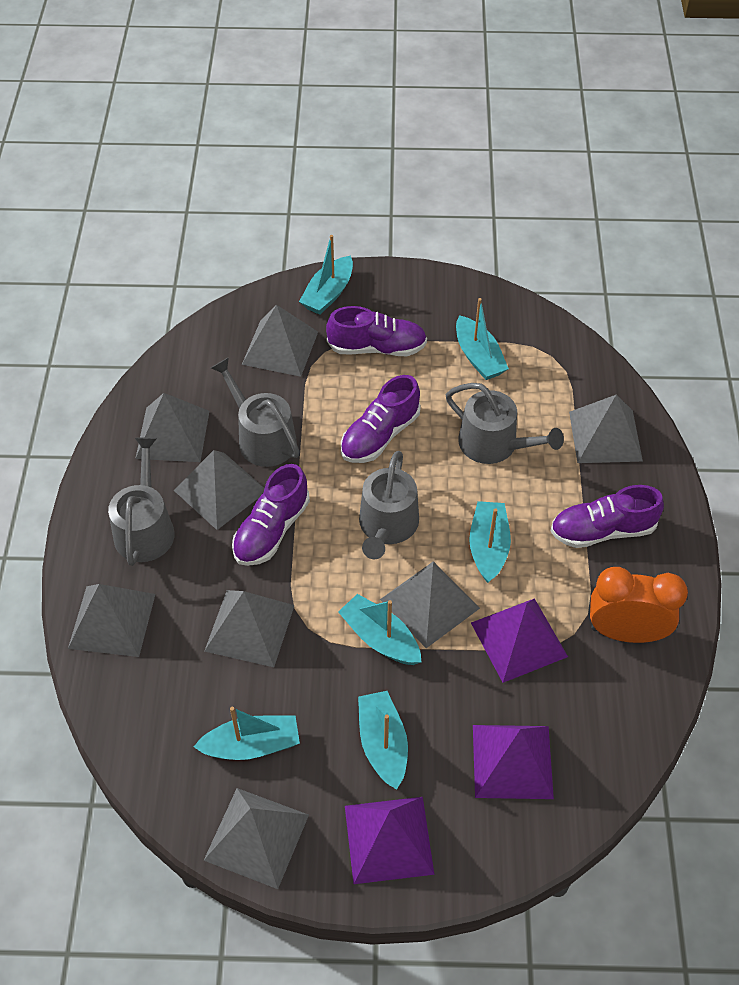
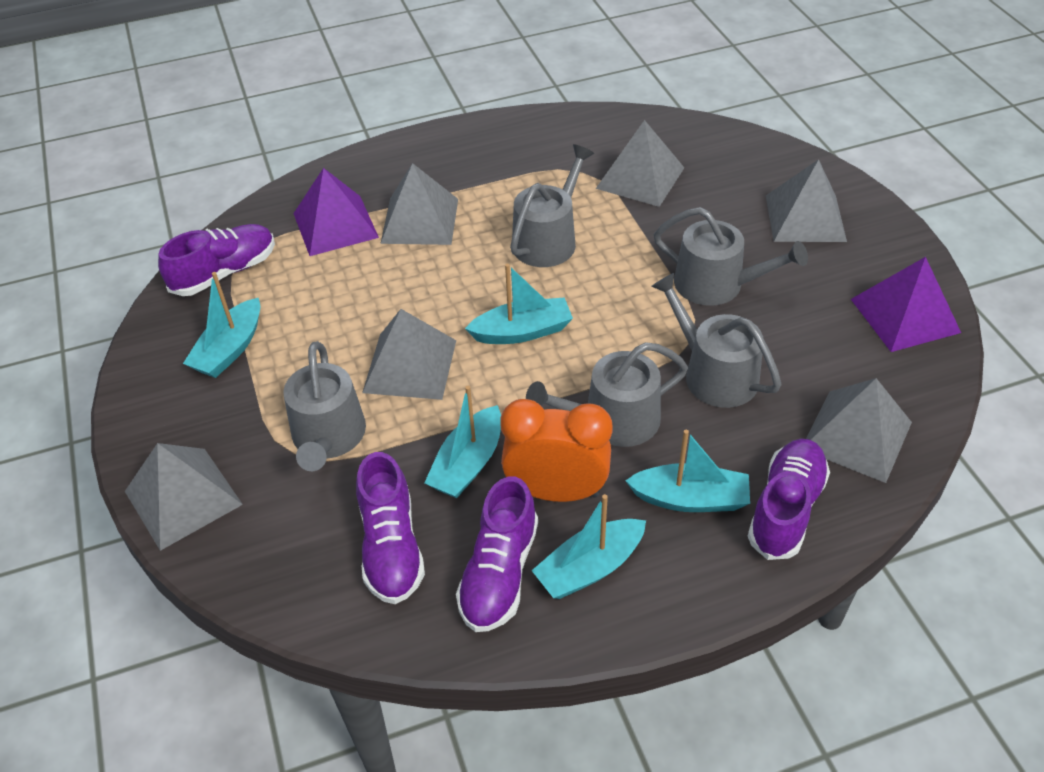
grey pyramid: 8 -> 6
grey watering can: 4 -> 5
purple pyramid: 3 -> 2
turquoise boat: 6 -> 5

